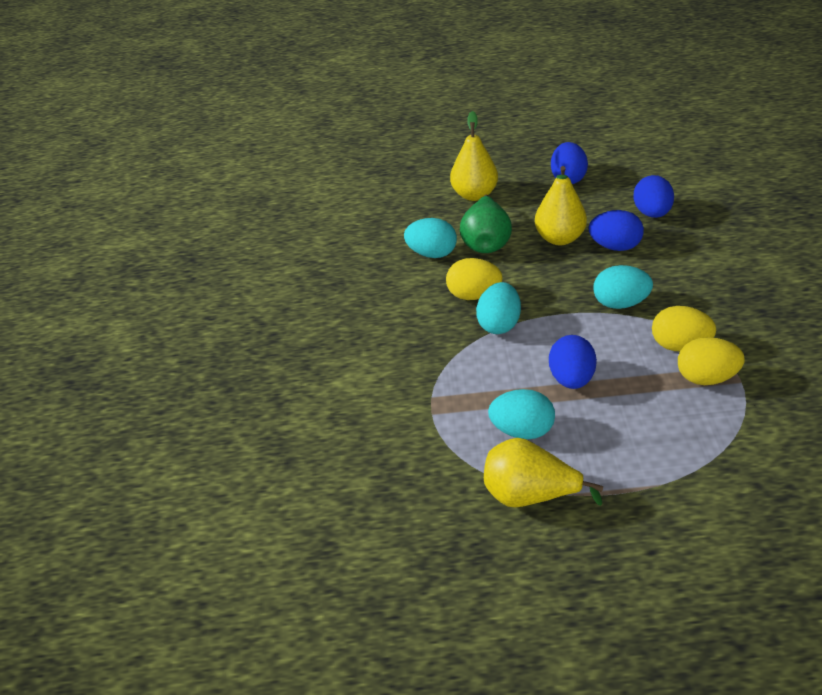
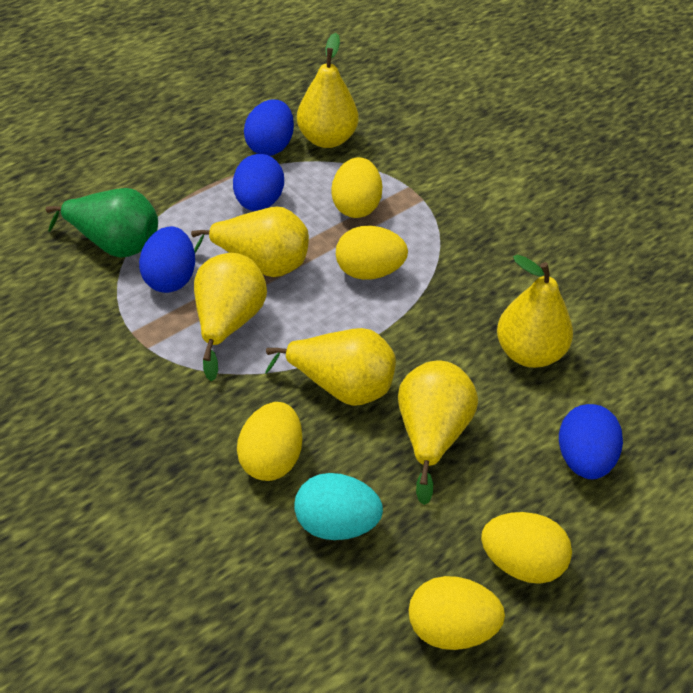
turquoise egg: 4 -> 1
yellow egg: 3 -> 5
yellow pear: 3 -> 6

